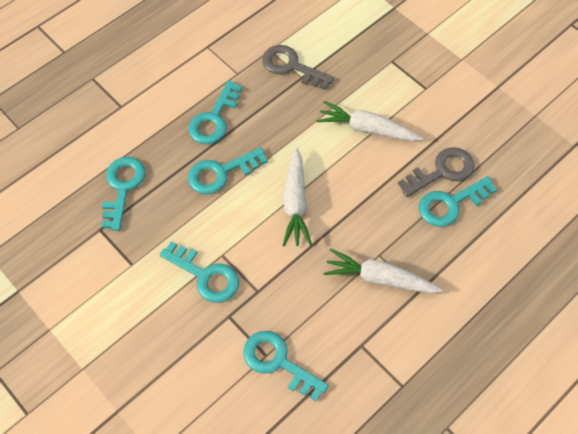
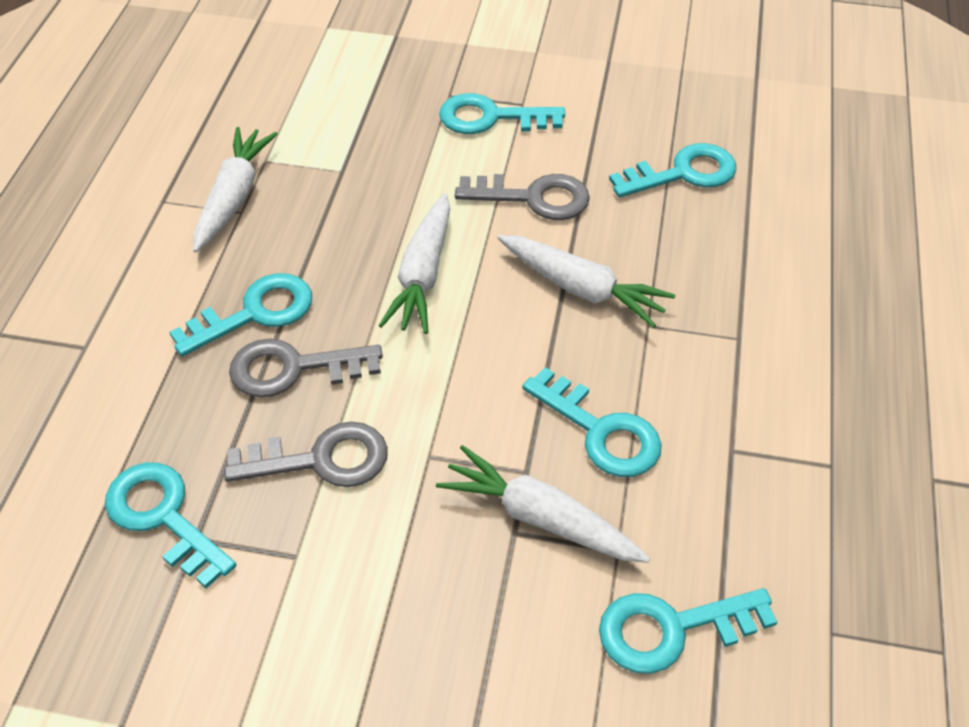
grey key: 2 -> 3
white carrot: 3 -> 4

